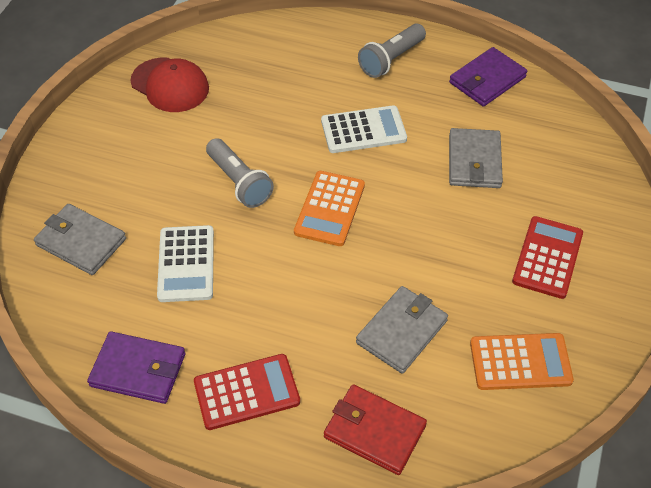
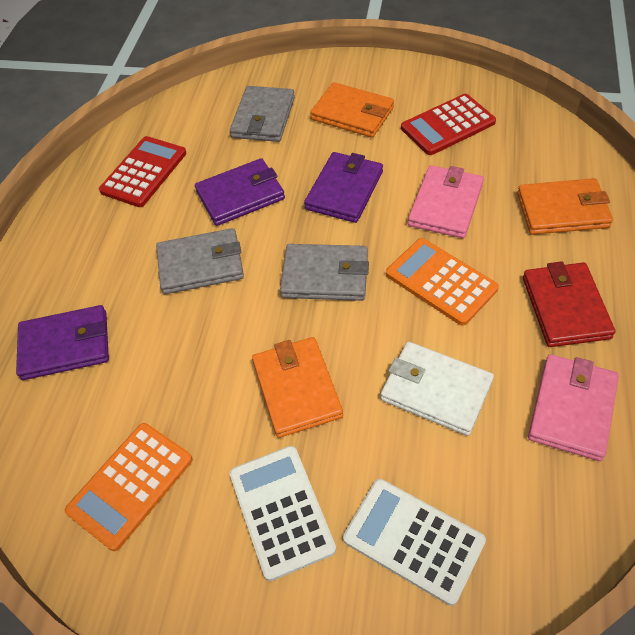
grey flashlight: 2 -> 0
orange wallet: 0 -> 3
pink wallet: 0 -> 2
purple wallet: 2 -> 3
red cap: 1 -> 0
white wallet: 0 -> 1

